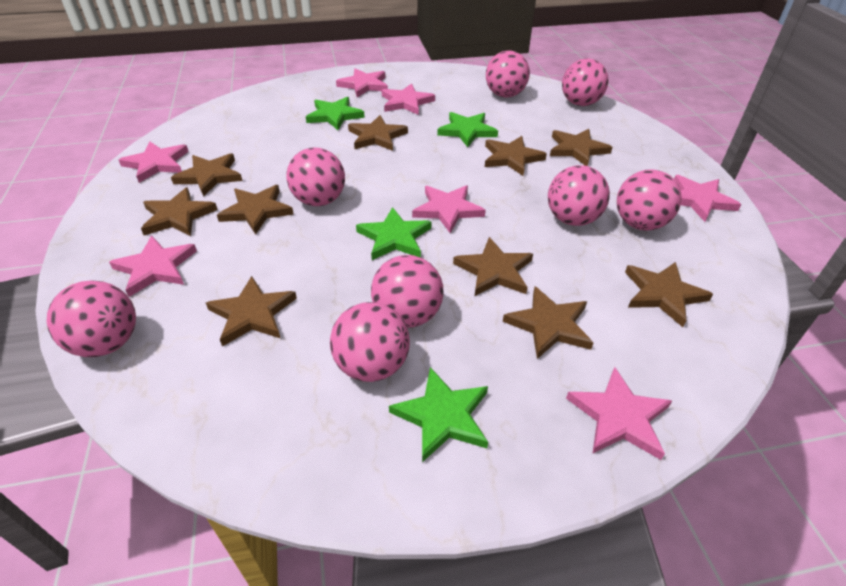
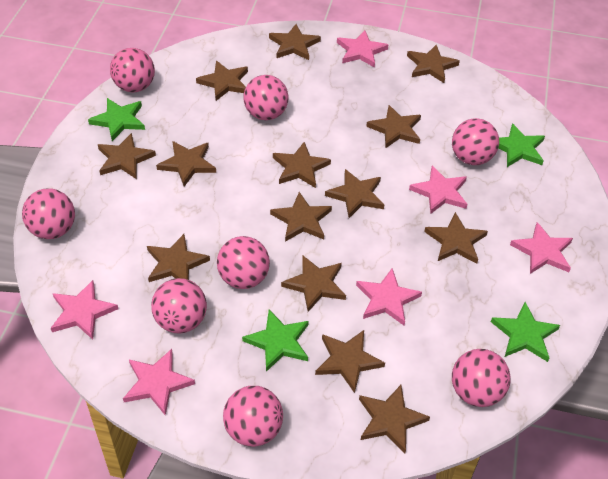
brown star: 10 -> 14
pink star: 7 -> 6

